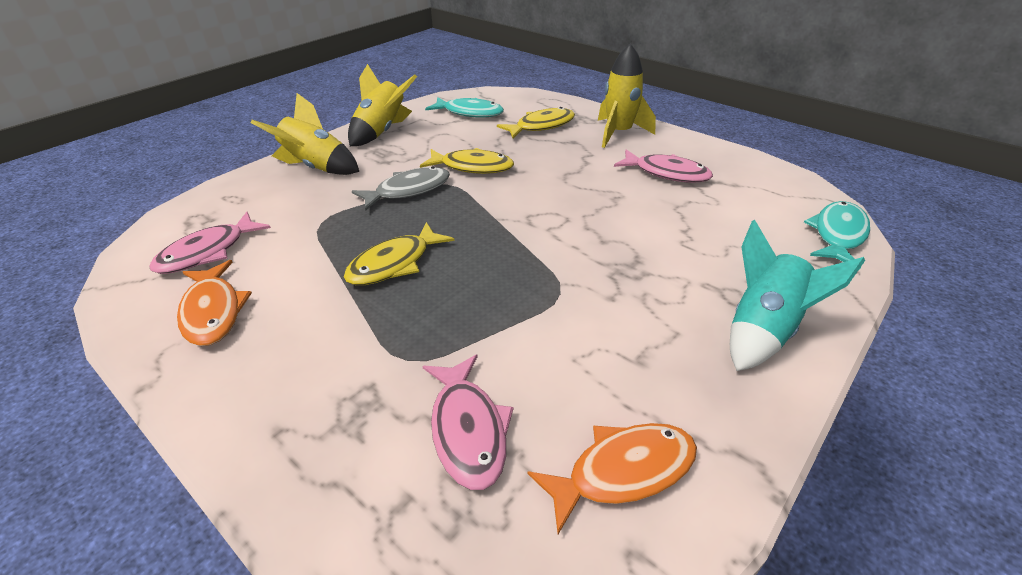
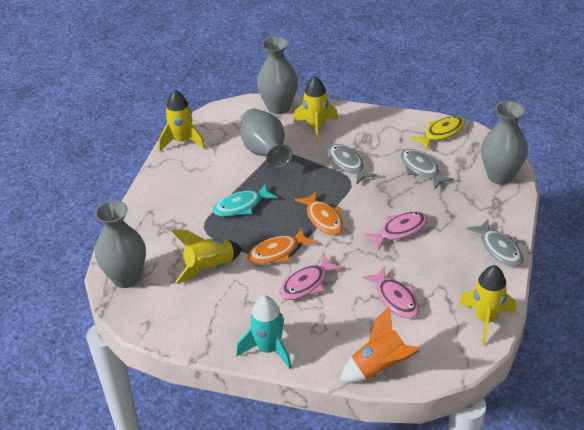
grey fish: 1 -> 3
grey vase: 0 -> 4
orange rocket: 0 -> 1
turquoise fish: 2 -> 1
yellow fish: 3 -> 1
yellow rocket: 3 -> 4

